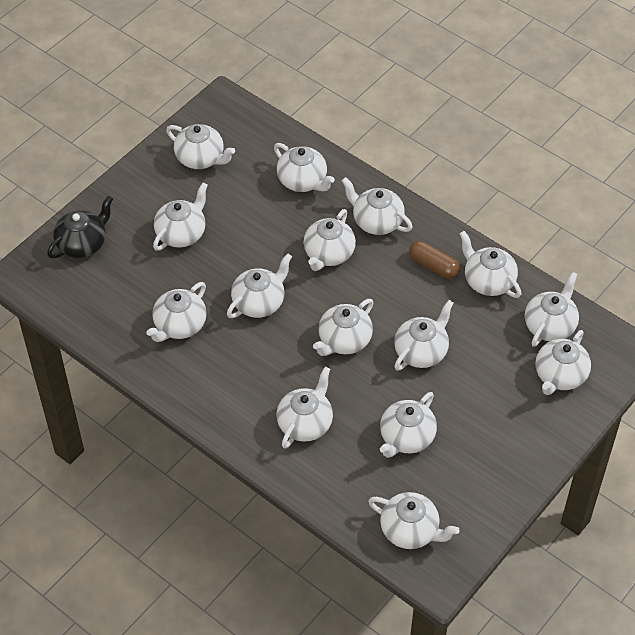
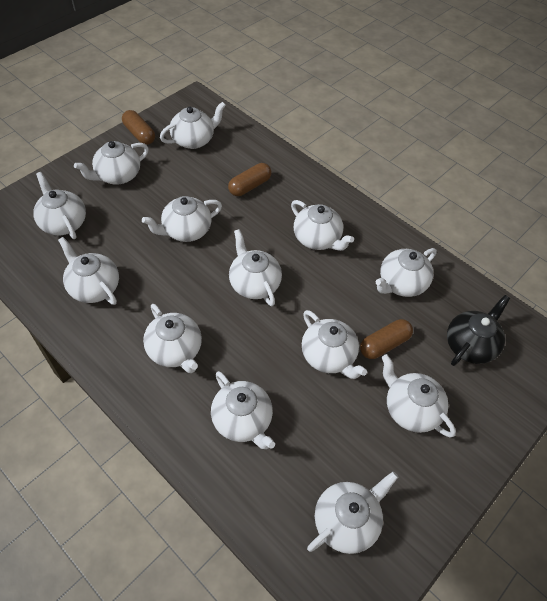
brown capsule: 1 -> 3
white teapot: 15 -> 13

